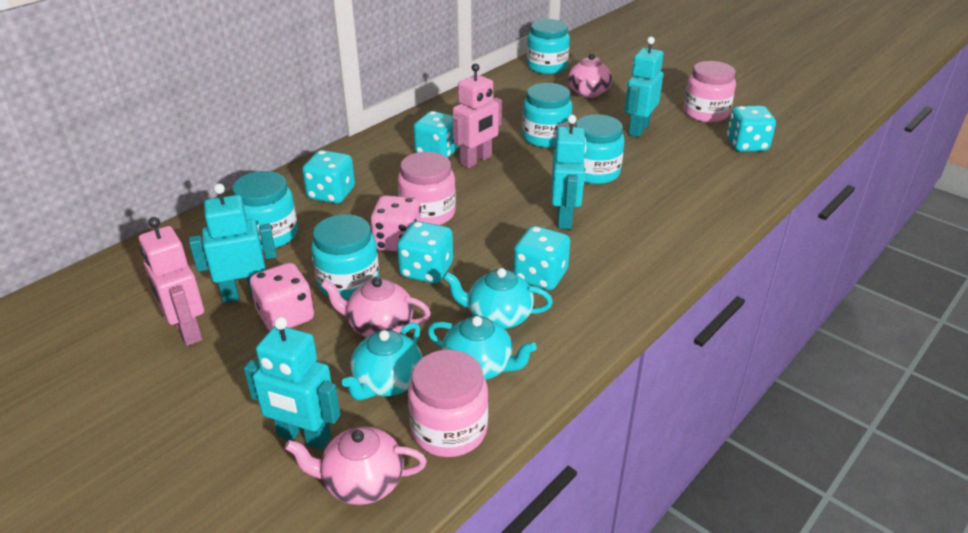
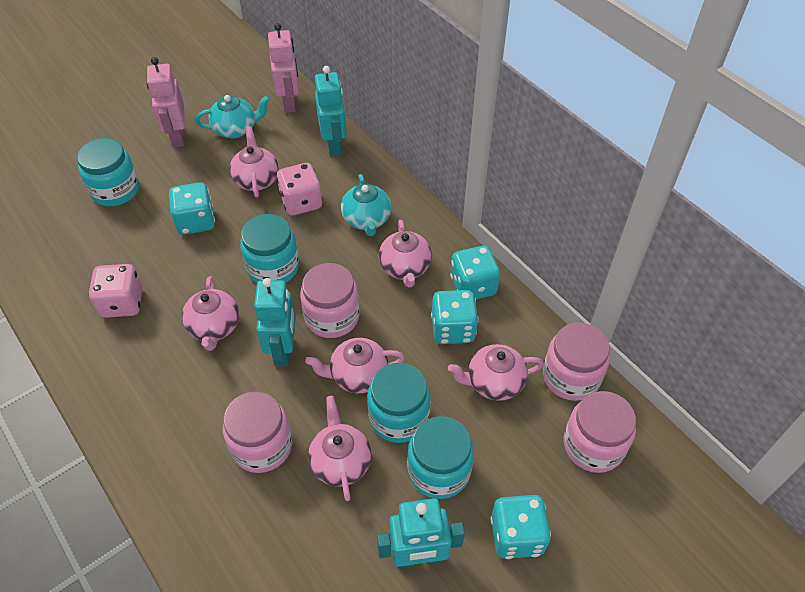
pink jar: 3 -> 4
pink teapot: 3 -> 6
turquoise dice: 5 -> 4
turquoise jar: 5 -> 4
turquoise robot: 4 -> 3
turquoise teapot: 3 -> 2

